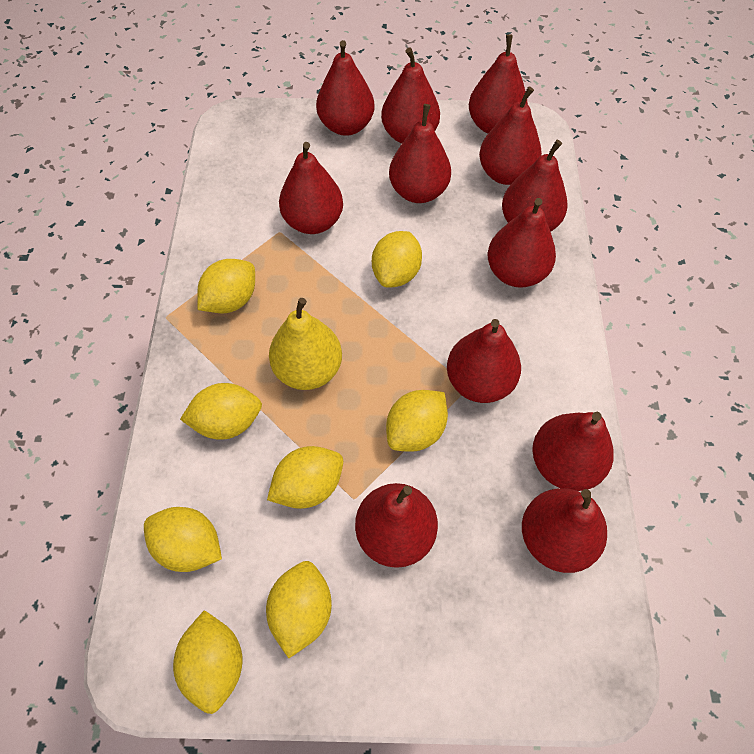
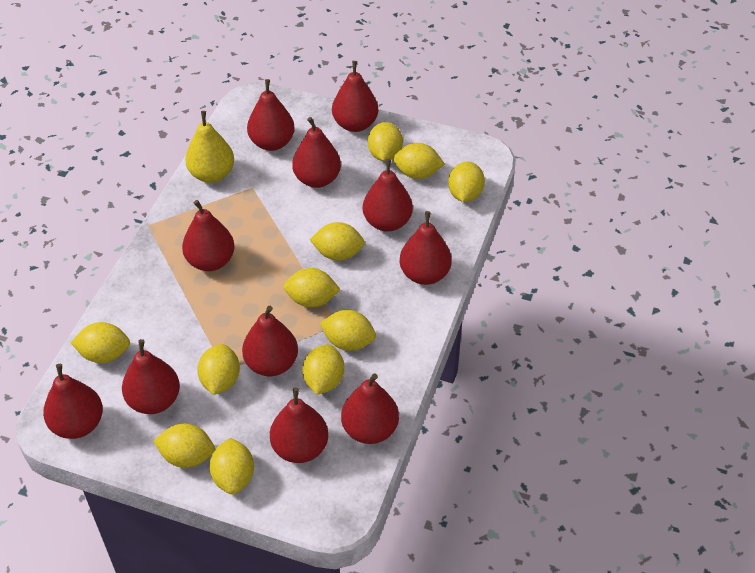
red pear: 12 -> 11
yellow lemon: 8 -> 11

